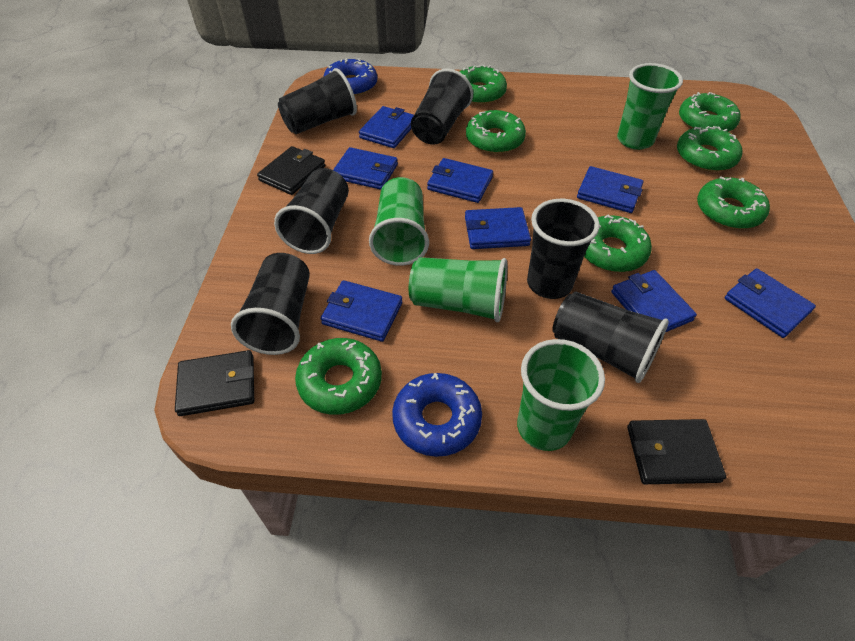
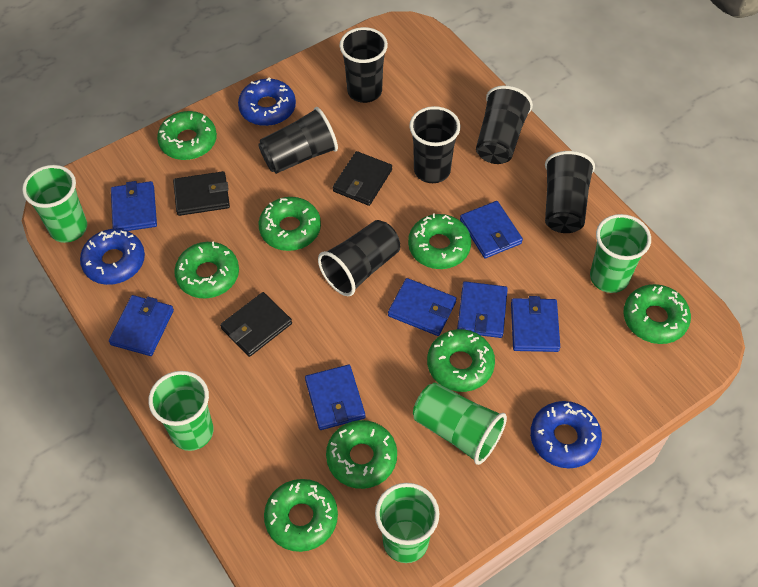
blue donut: 2 -> 3
blue wallet: 8 -> 7
green cup: 4 -> 5
green donut: 7 -> 8

